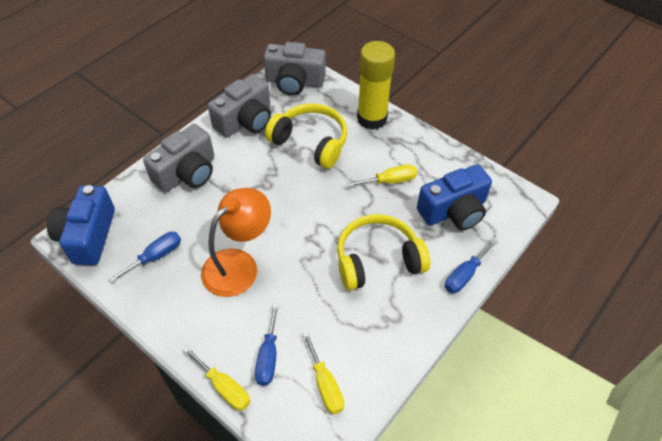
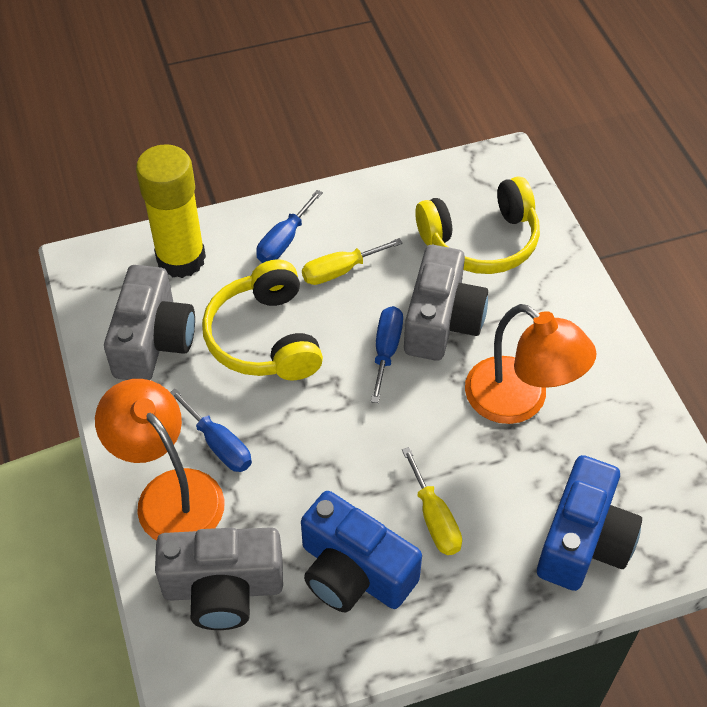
orange lamp: 1 -> 2
yellow screwdriver: 3 -> 2

